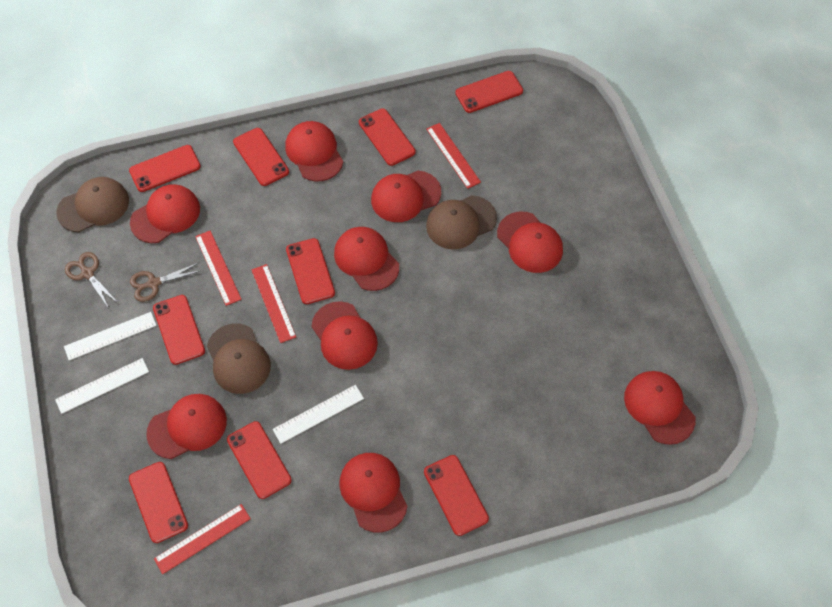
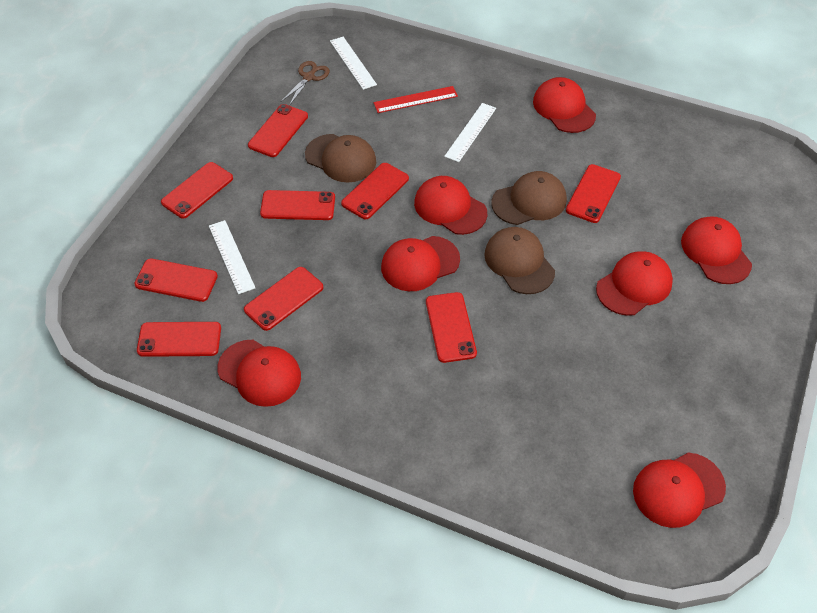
brown scissors: 2 -> 1
red cap: 9 -> 7
red ruler: 4 -> 1

